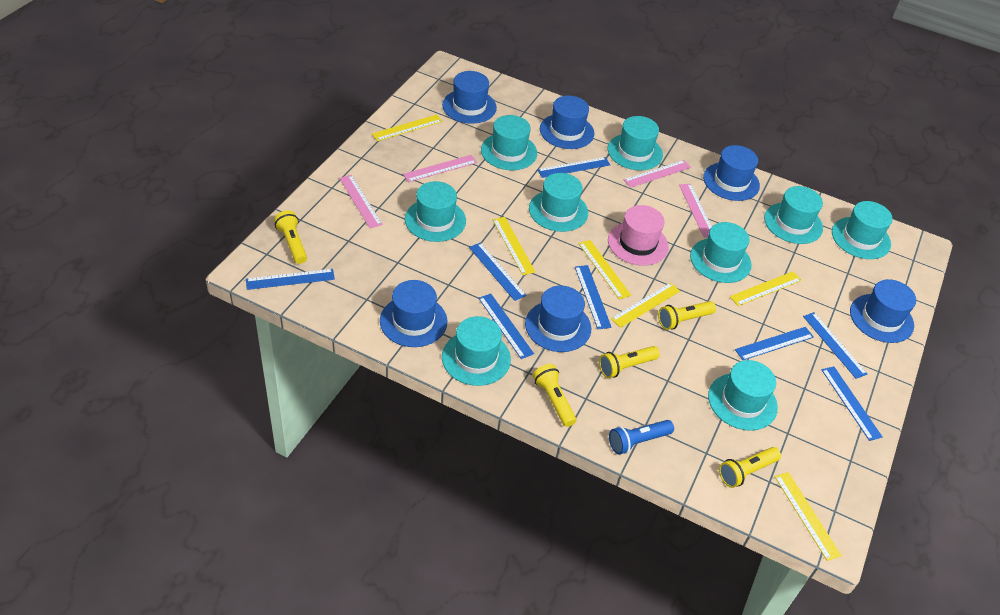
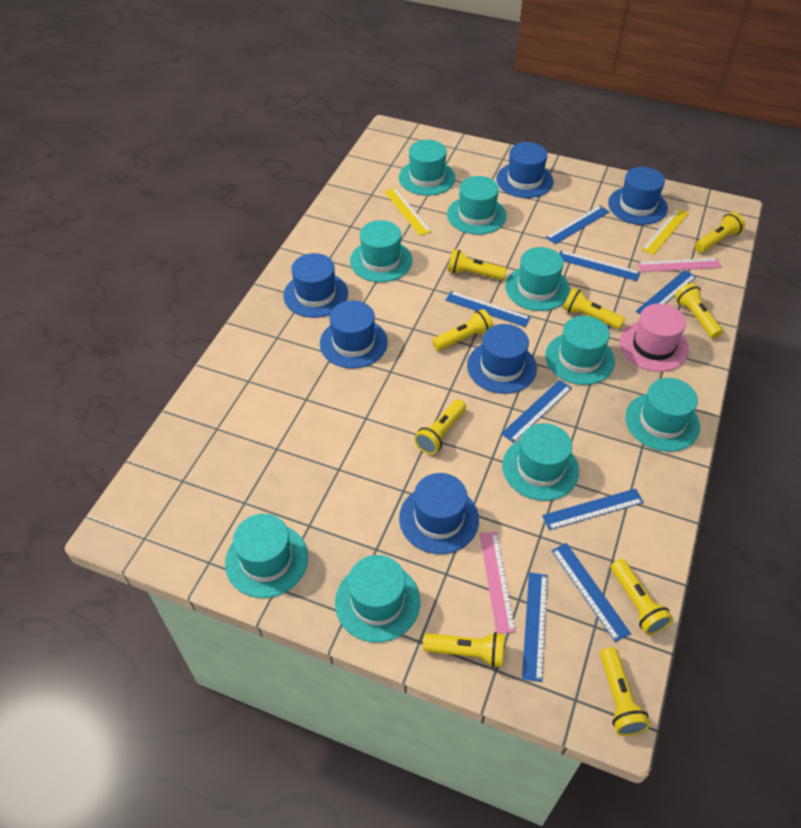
blue flashlight: 1 -> 0
pink ruler: 4 -> 2
yellow flashlight: 5 -> 9
yellow ruler: 6 -> 2

